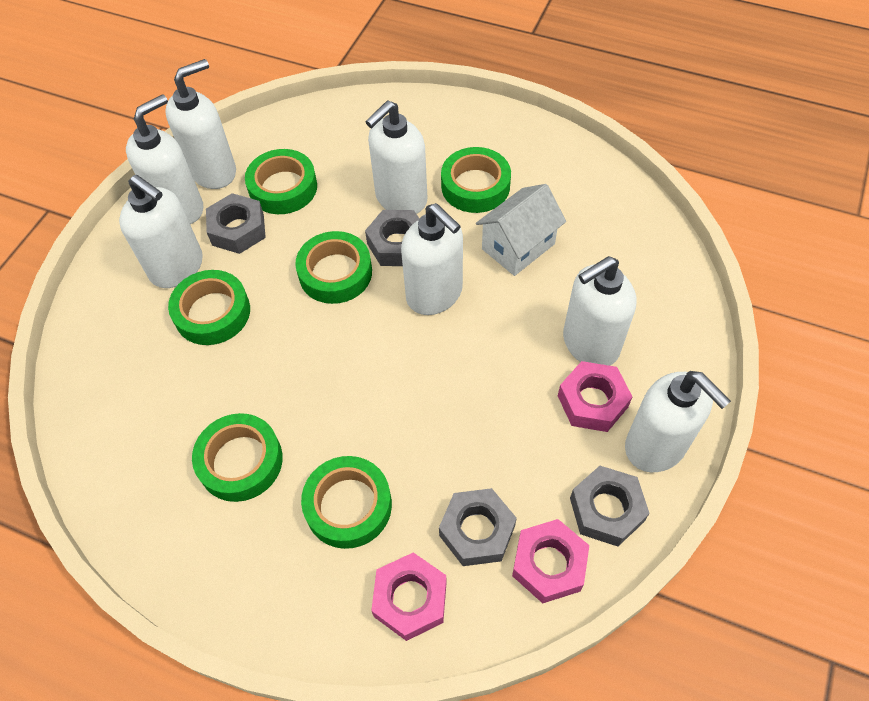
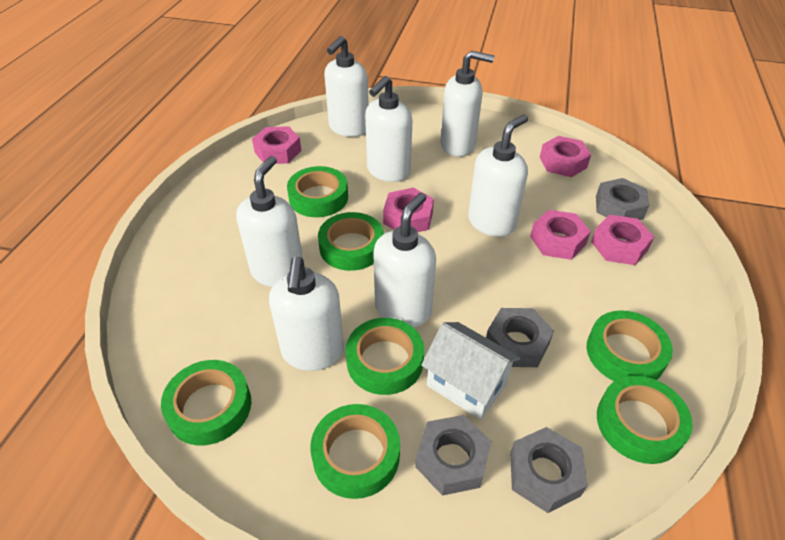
green tape: 6 -> 7
pink nut: 3 -> 5

